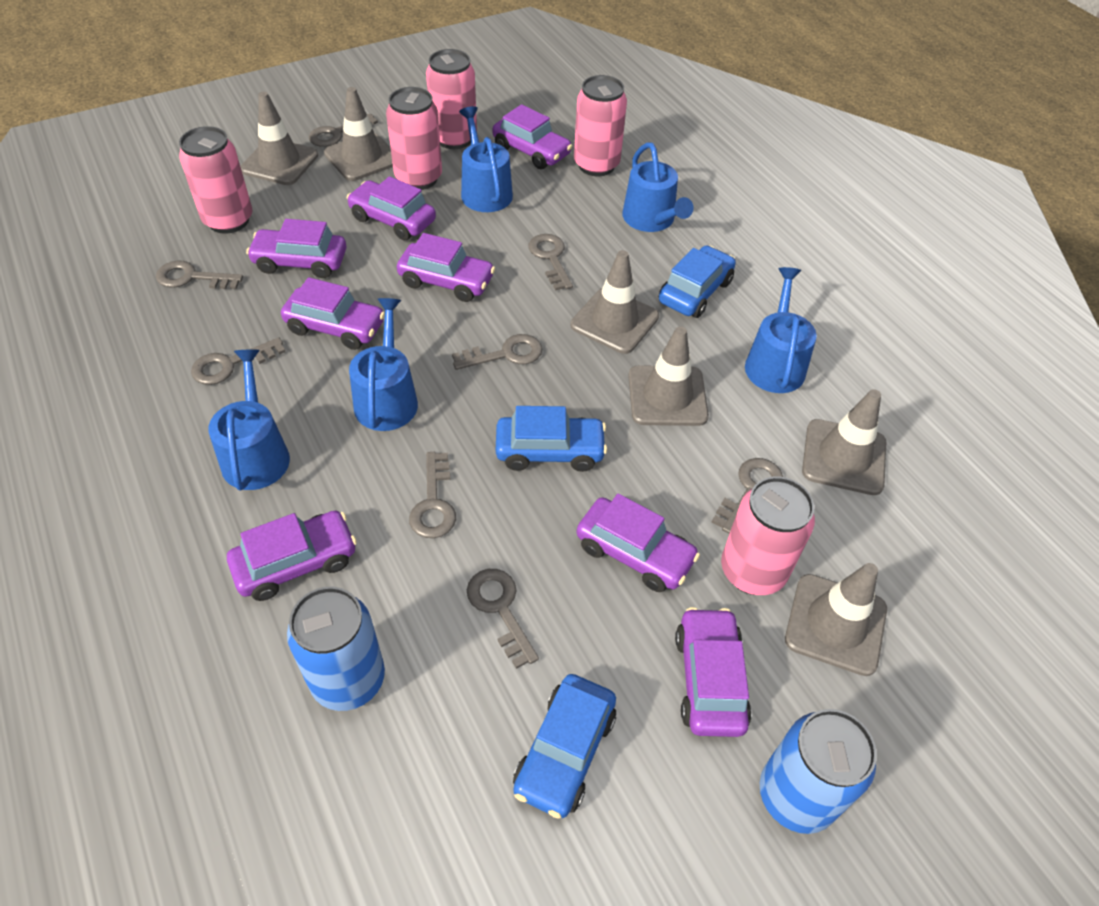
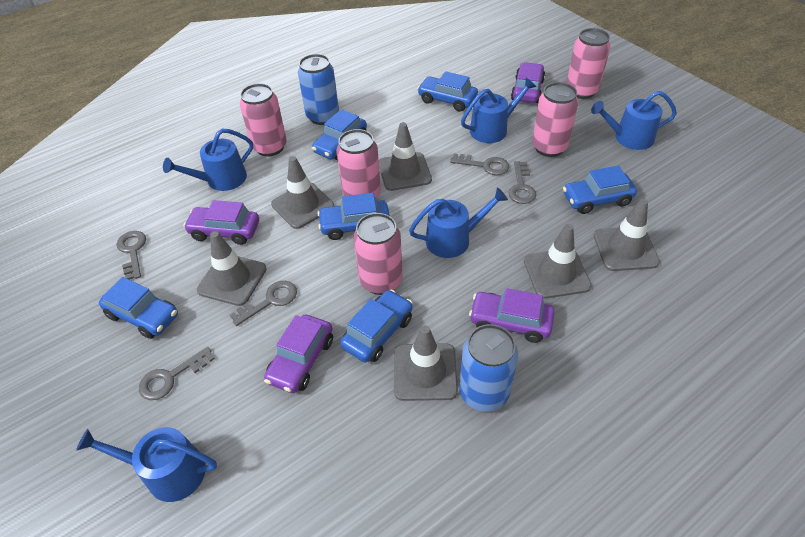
blue car: 3 -> 6
grey key: 8 -> 5
purple car: 8 -> 4

